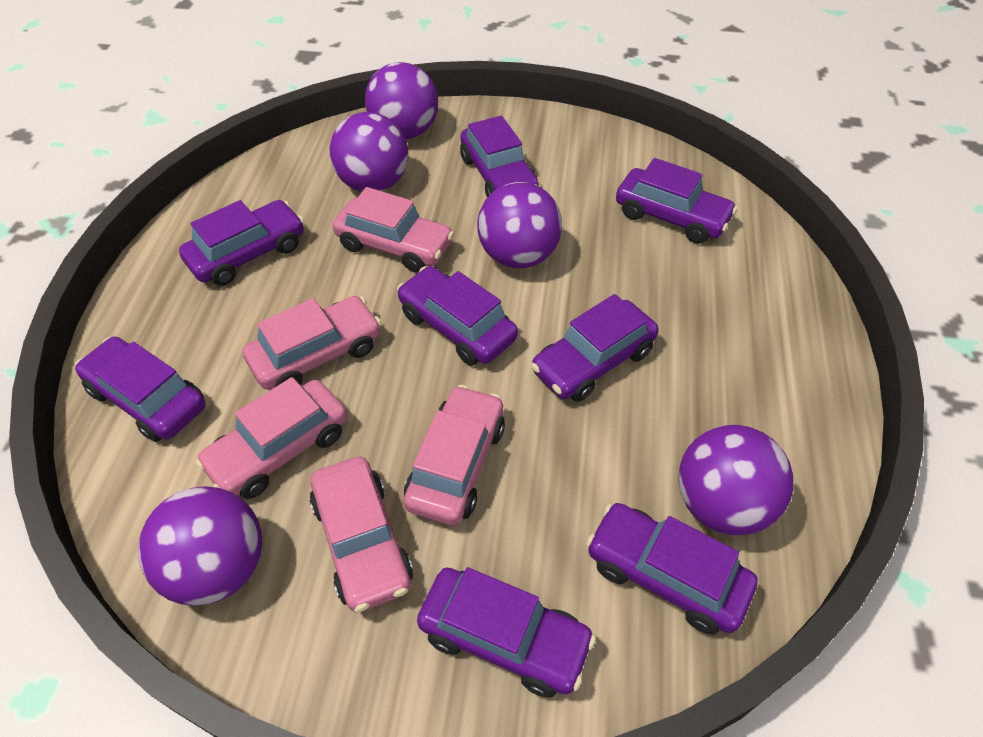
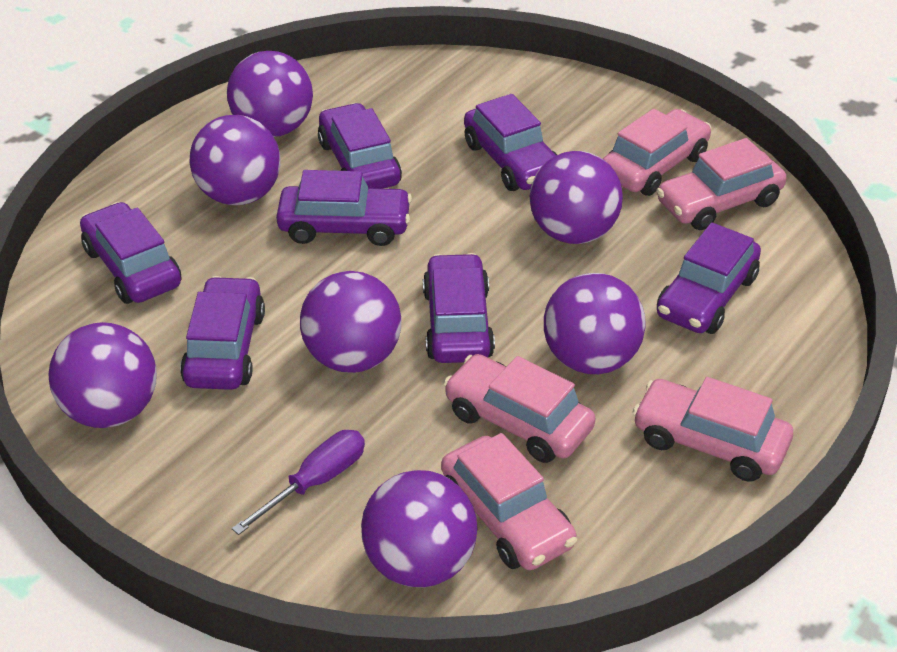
purple ball: 5 -> 7
purple car: 8 -> 7
purple screwdriver: 0 -> 1

